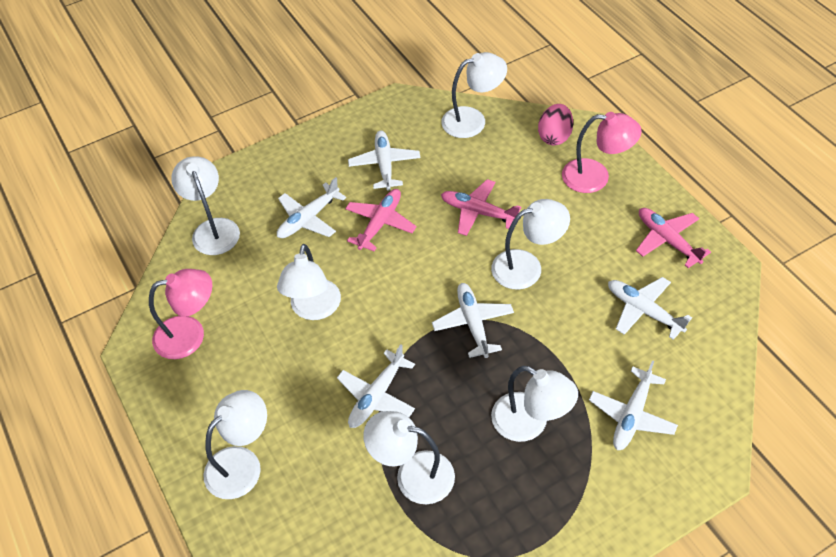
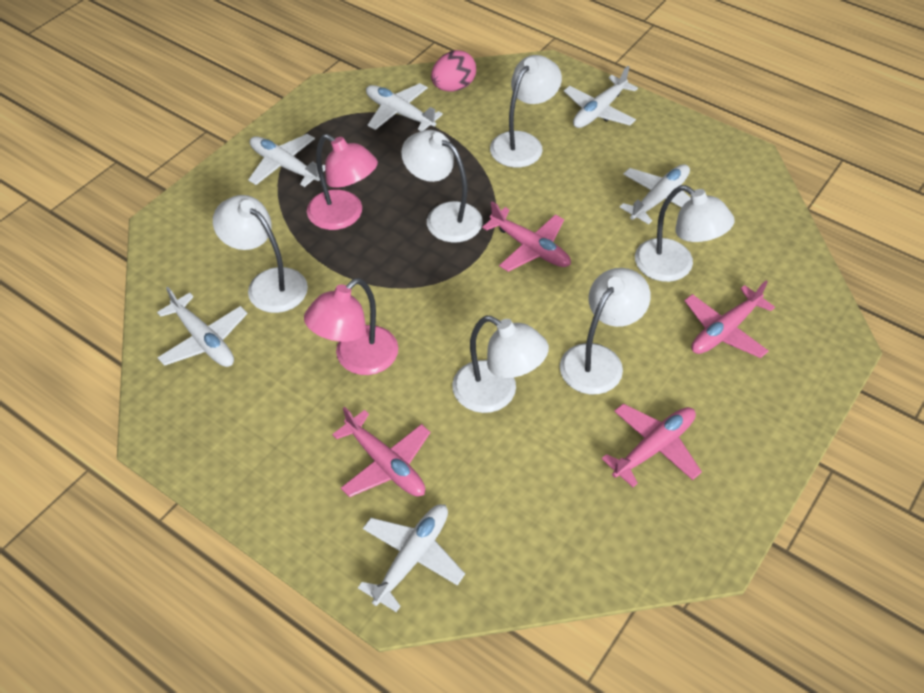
pink plane: 3 -> 4
white lamp: 7 -> 6

